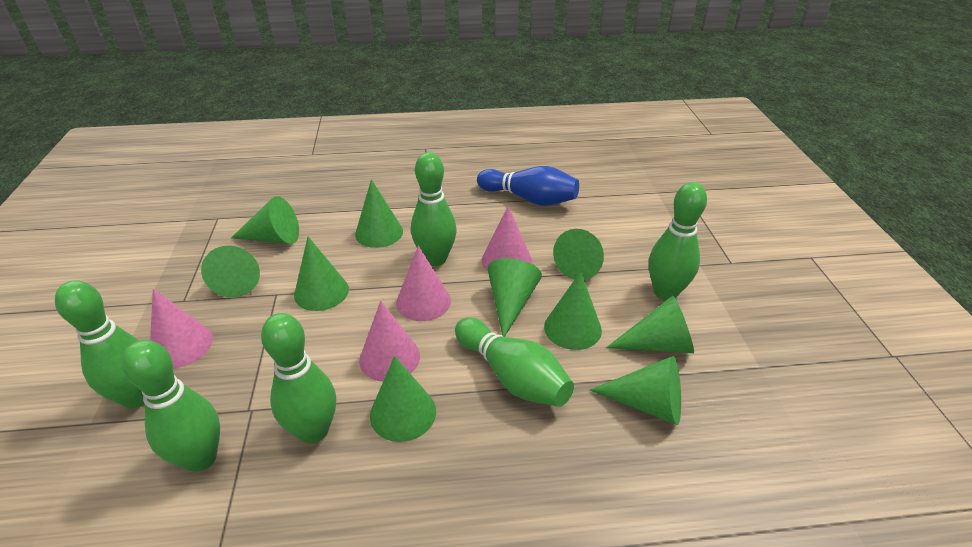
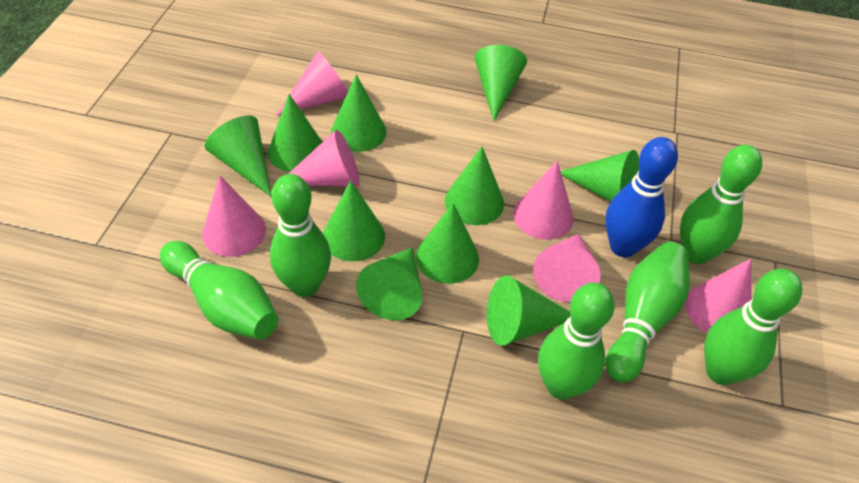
pink cone: 4 -> 6

